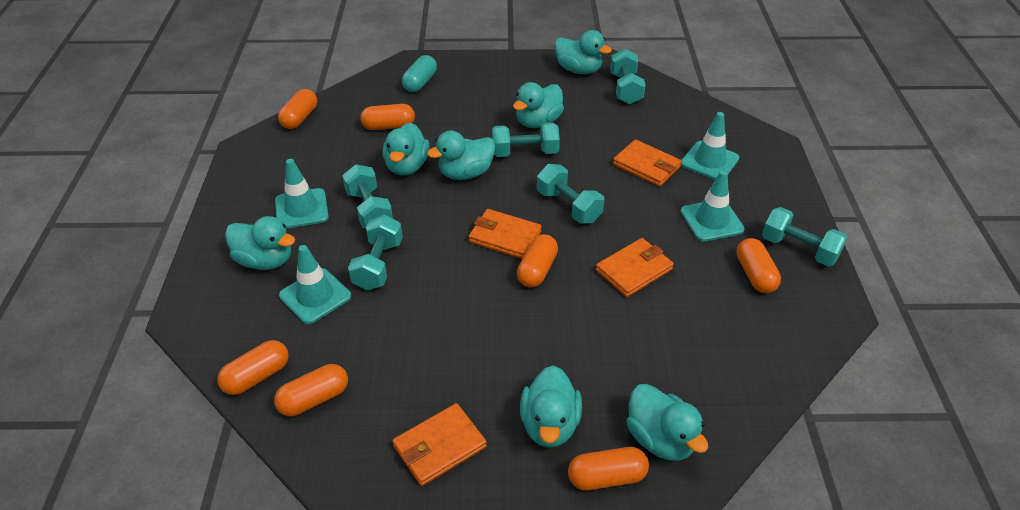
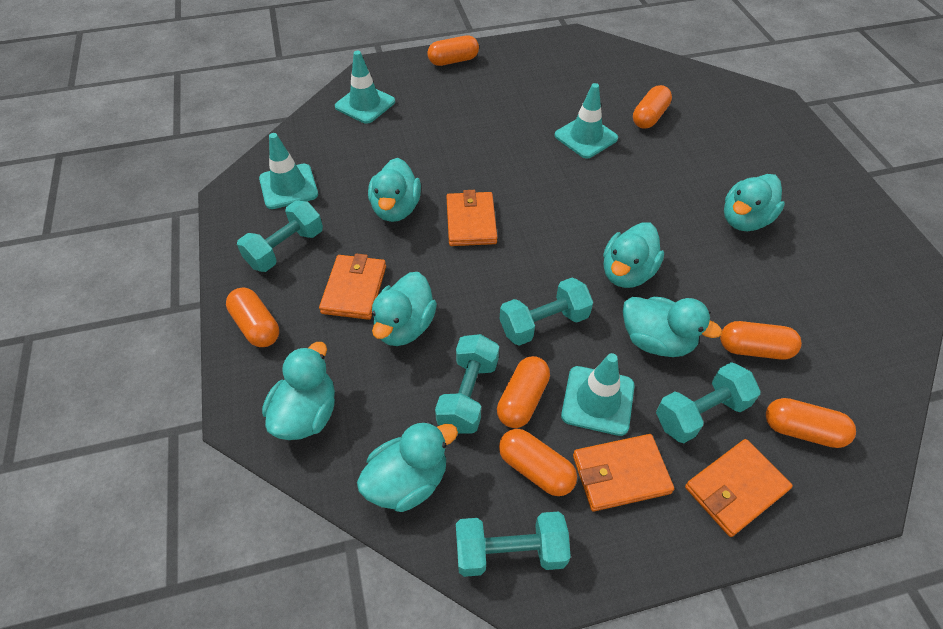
turquoise capsule: 1 -> 0
turquoise dumbbell: 6 -> 5

